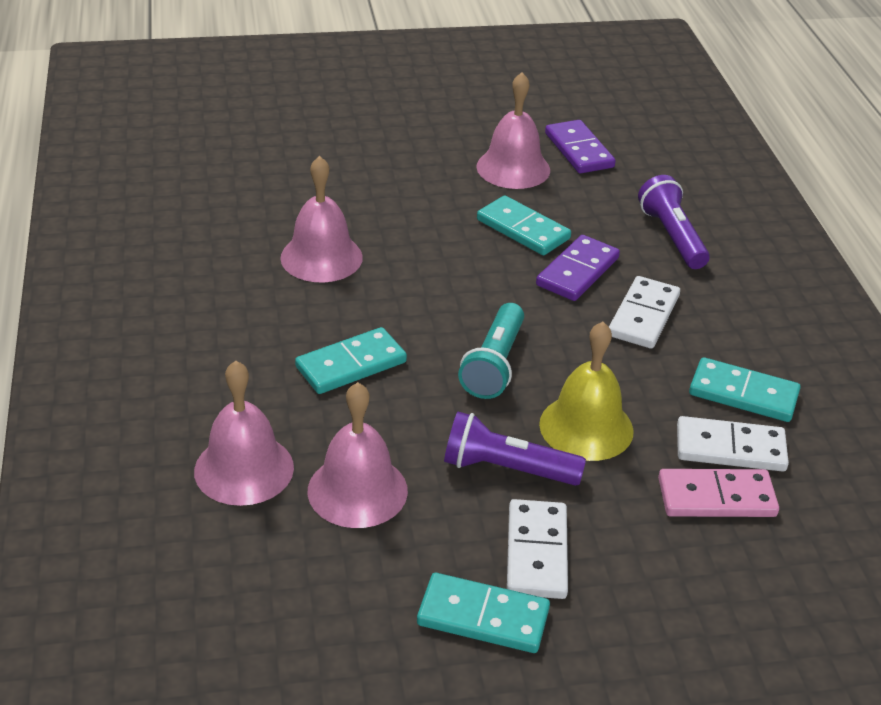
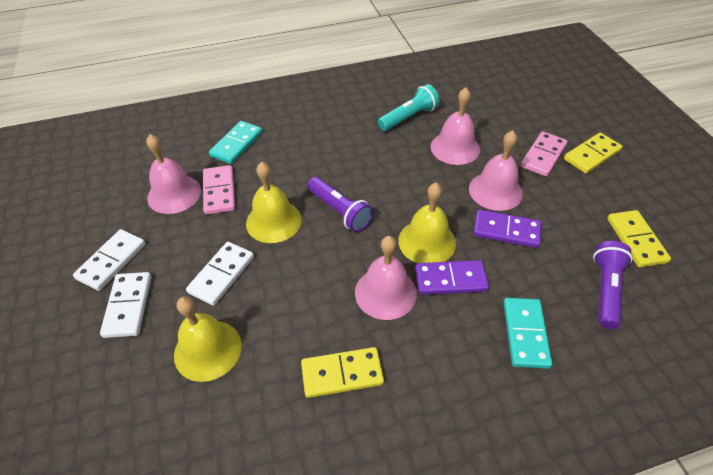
pink domino: 1 -> 2
turquoise domino: 4 -> 2
yellow bell: 1 -> 3
yellow domino: 0 -> 3

